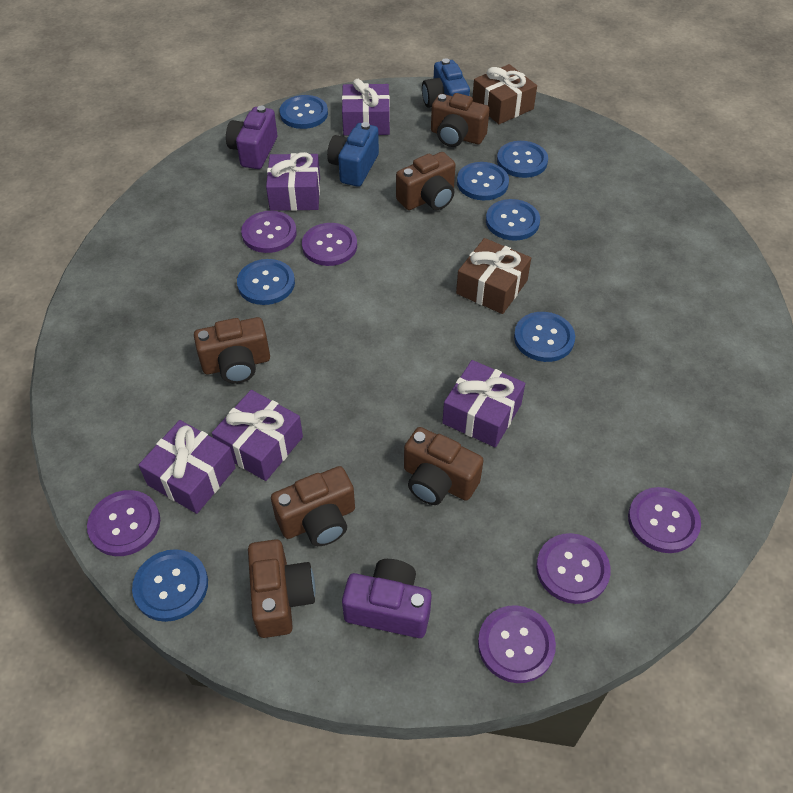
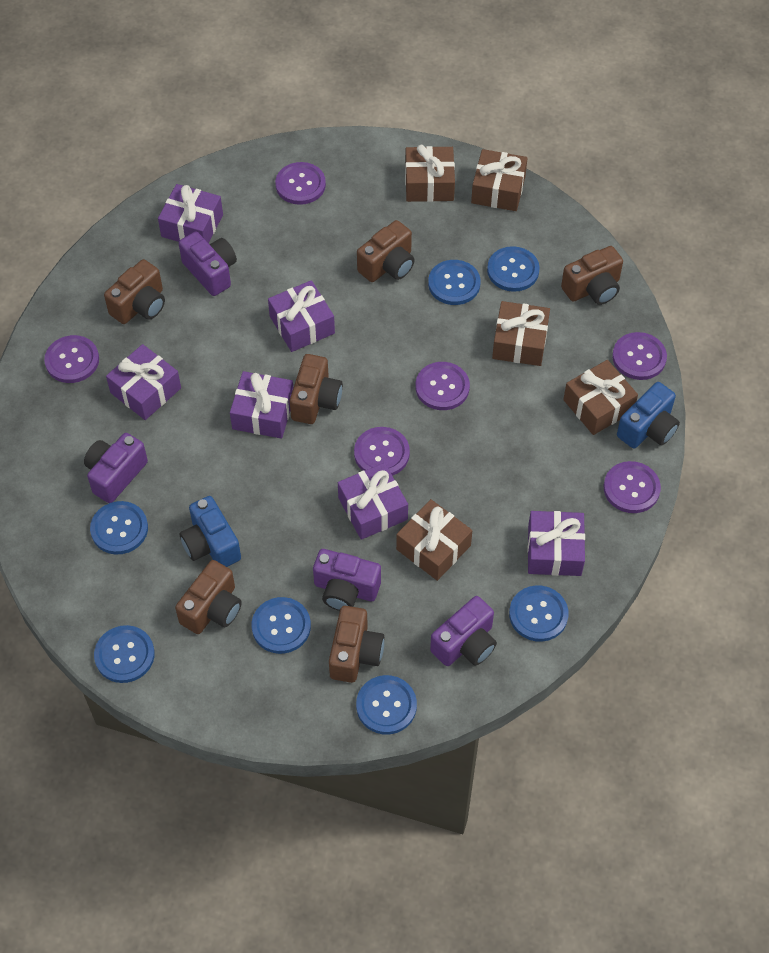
brown gift: 2 -> 5
purple camera: 2 -> 4
purple gift: 5 -> 6

